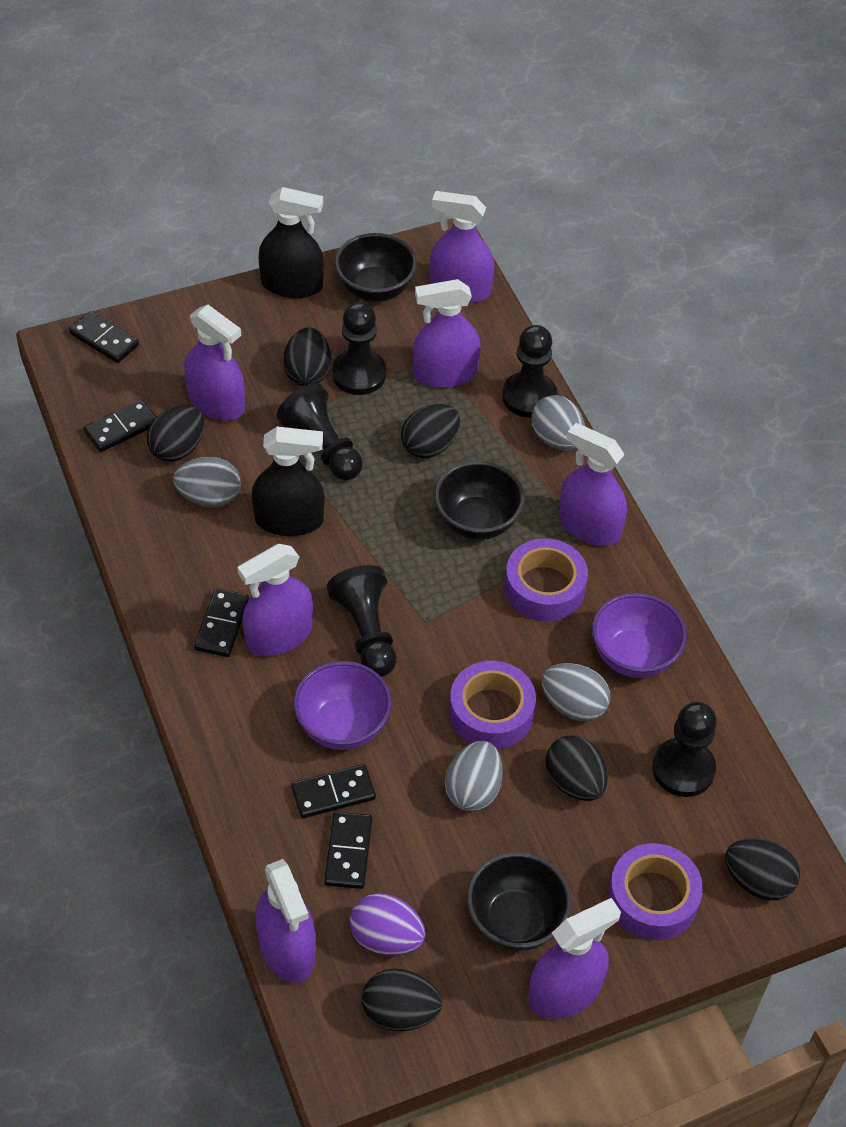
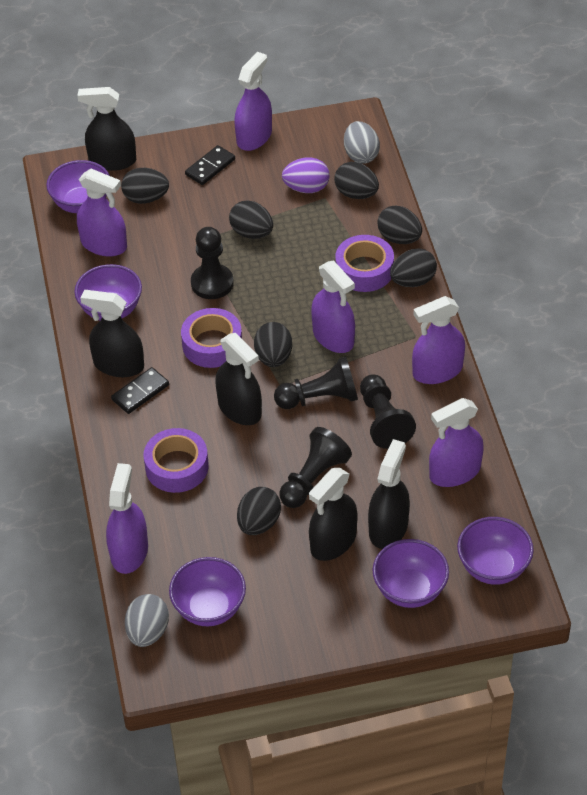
black bowl: 3 -> 0
black domino: 5 -> 2
black egg: 6 -> 7
black pawn: 5 -> 4
black spray bottle: 2 -> 5
grey egg: 4 -> 2
purple bowl: 2 -> 5
purple spray bottle: 7 -> 6

